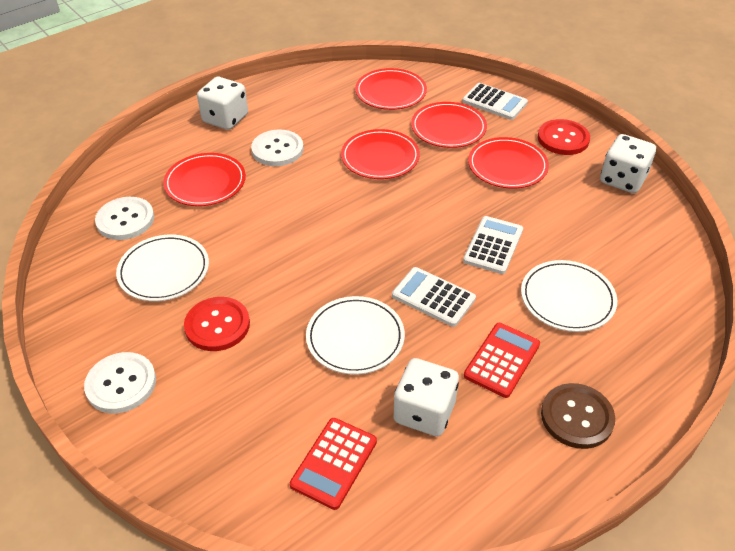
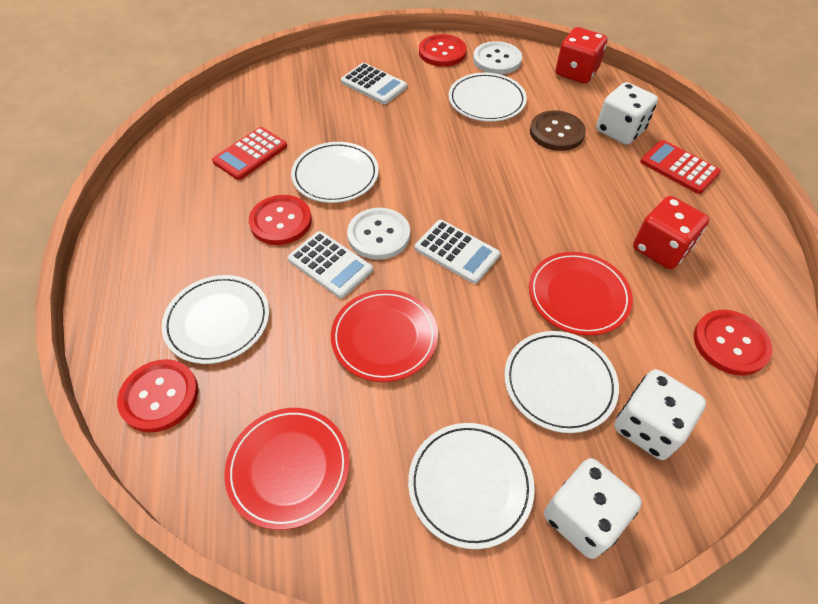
red button: 2 -> 4
red dice: 0 -> 2
red plate: 5 -> 3
white button: 3 -> 2
white plate: 3 -> 5

